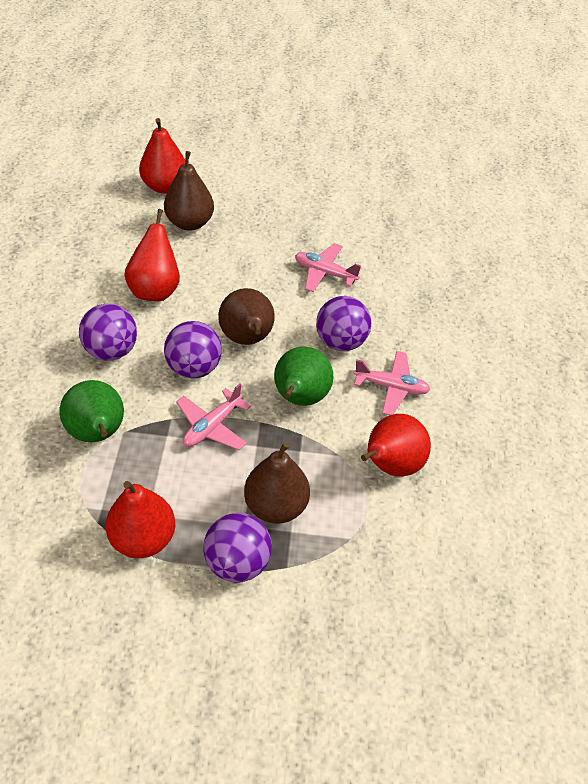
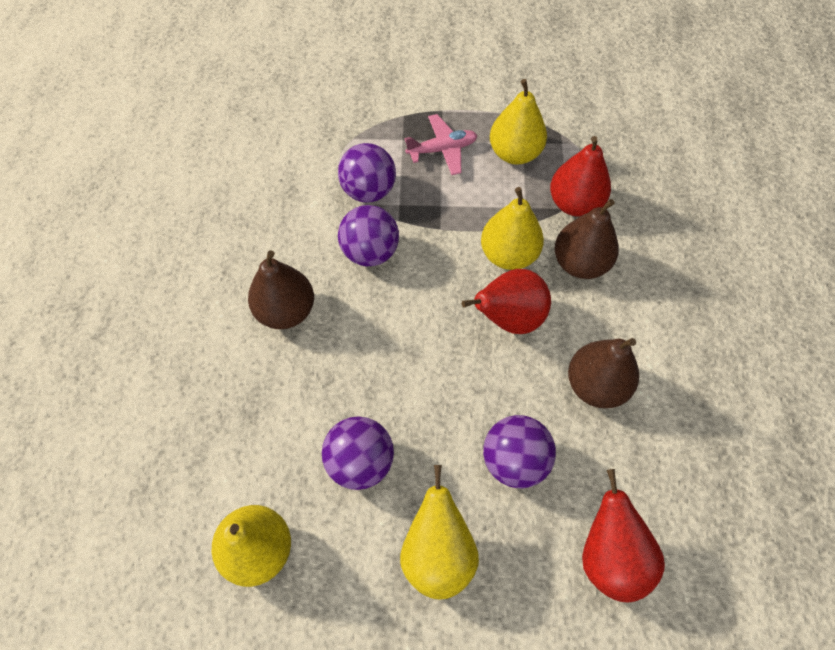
green pear: 2 -> 0
pink plane: 3 -> 1
red pear: 4 -> 3
yellow pear: 0 -> 4

